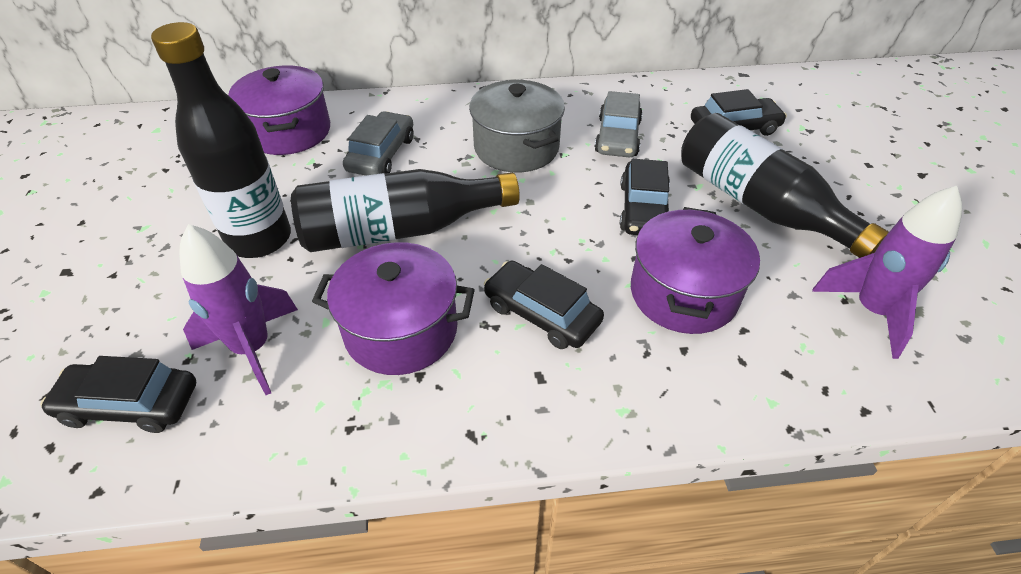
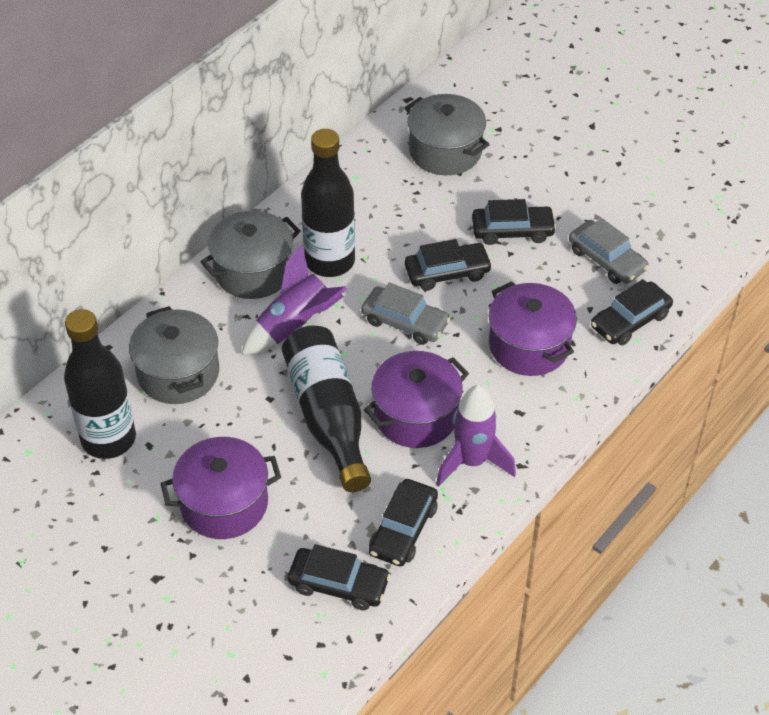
black car: 4 -> 5
grey pot: 1 -> 3

